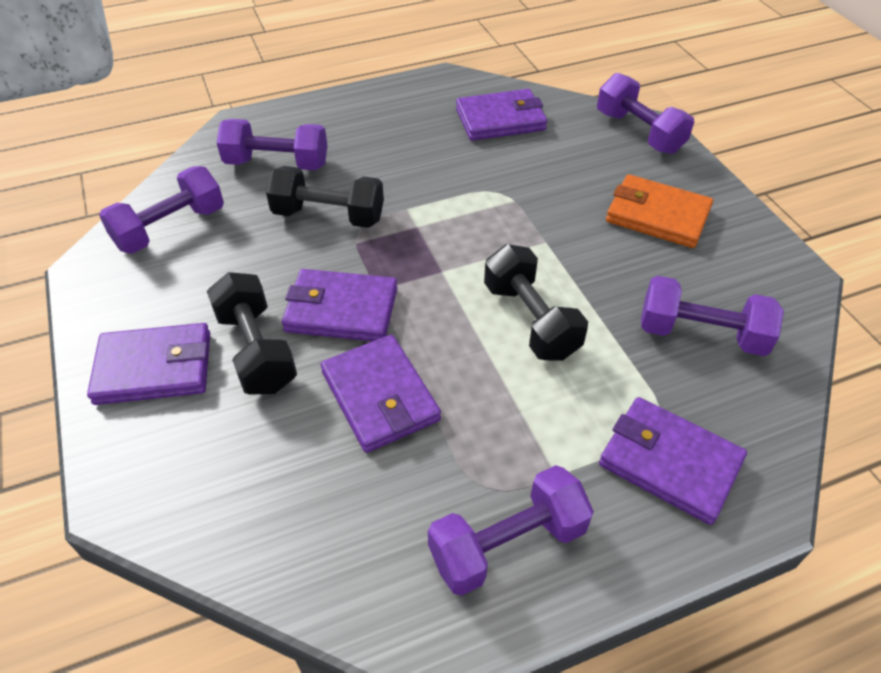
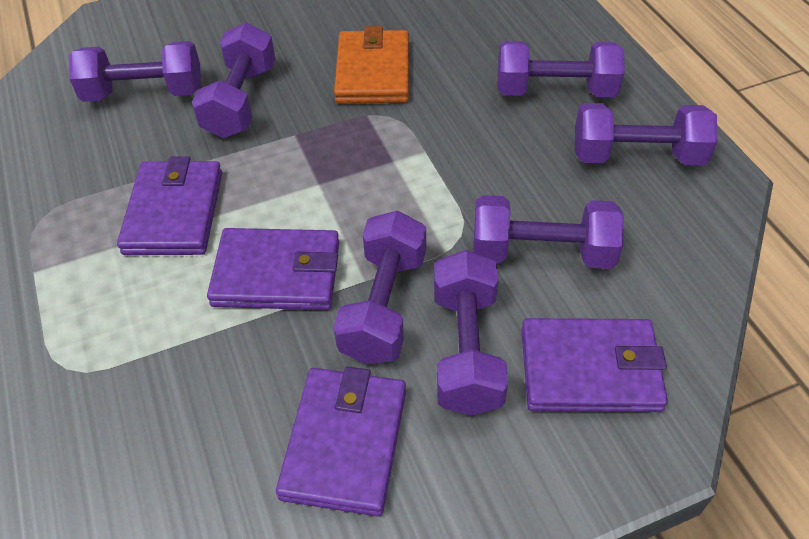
black dumbbell: 3 -> 0
purple dumbbell: 5 -> 7
purple wallet: 5 -> 4

